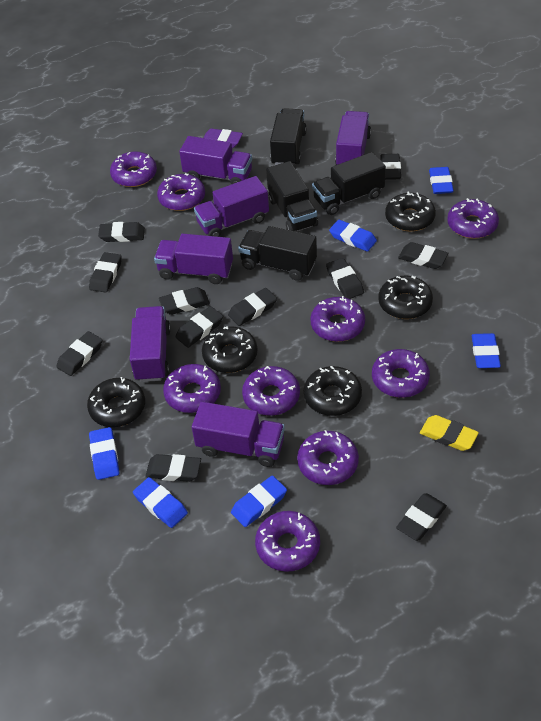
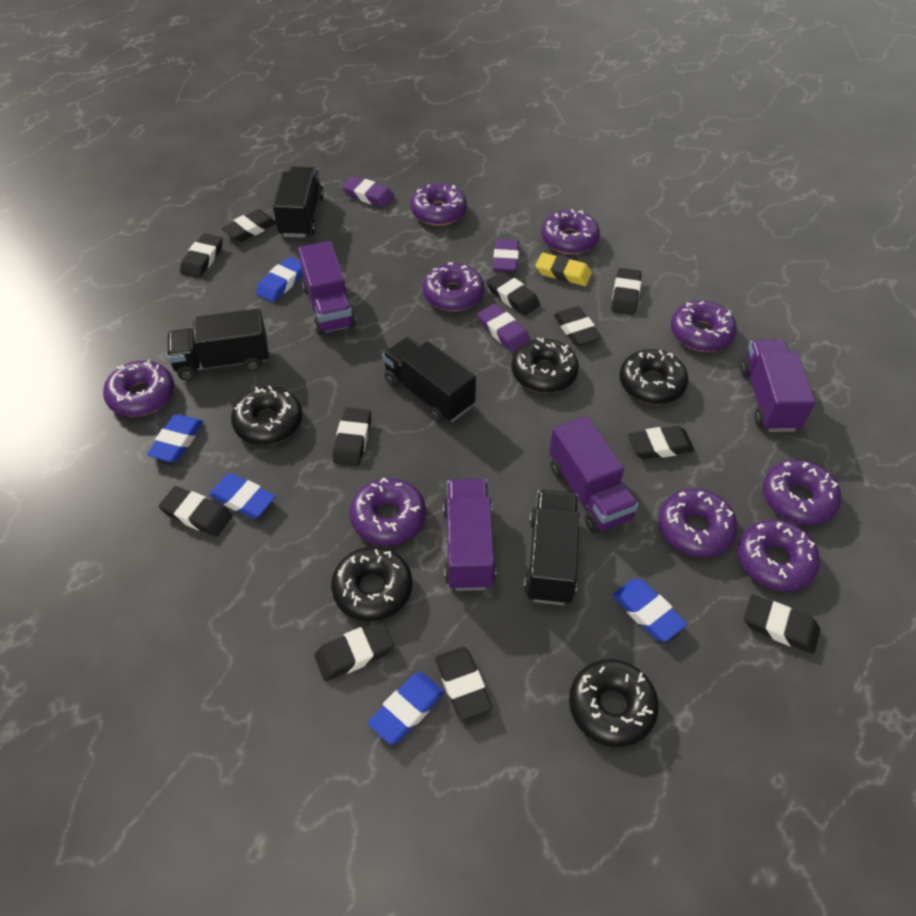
blue eraser: 6 -> 5
purple eraser: 1 -> 3
purple truck: 6 -> 4

